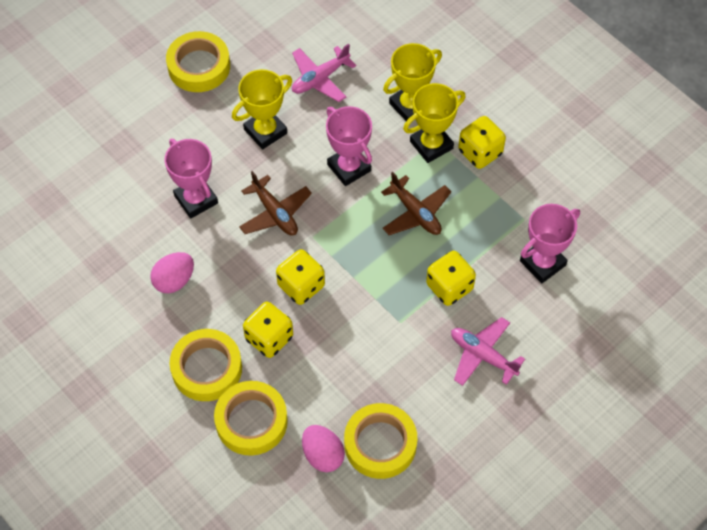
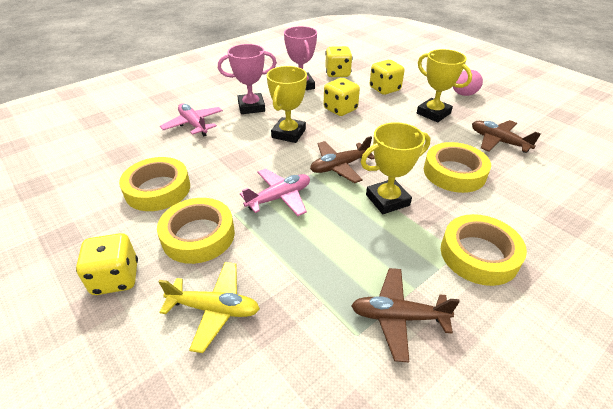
brown plane: 2 -> 3
pink egg: 2 -> 1
pink trophy: 3 -> 2
yellow plane: 0 -> 1

